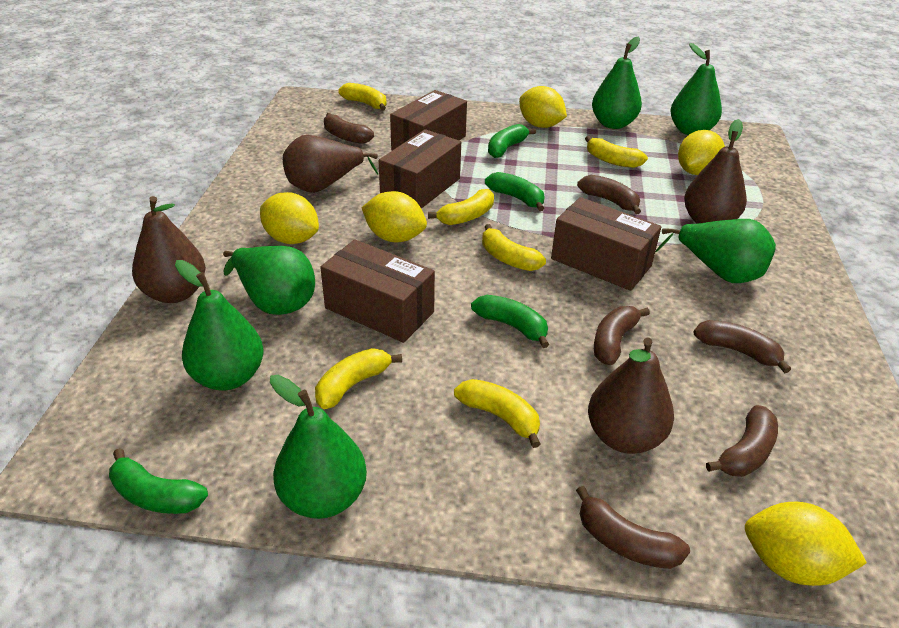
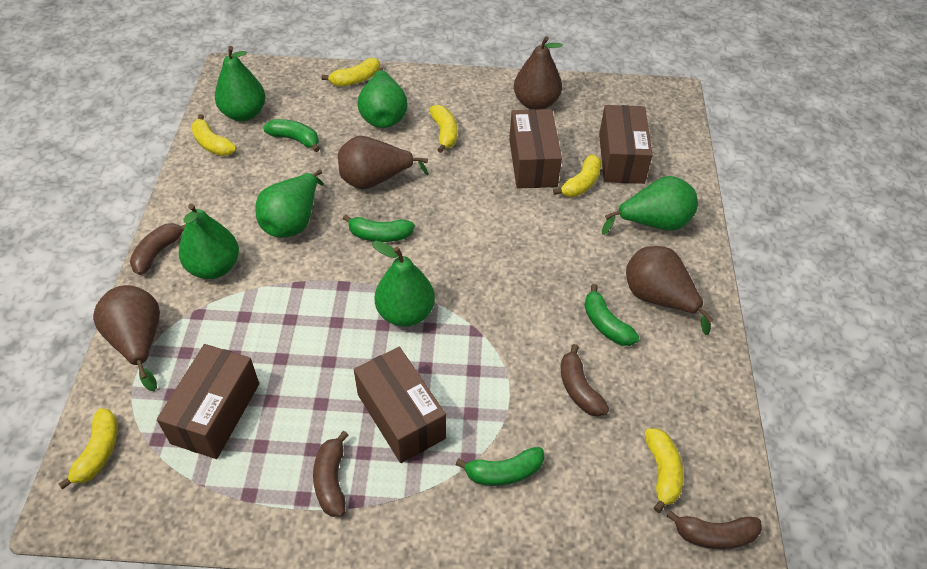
brown banana: 6 -> 4
yellow lemon: 5 -> 0

